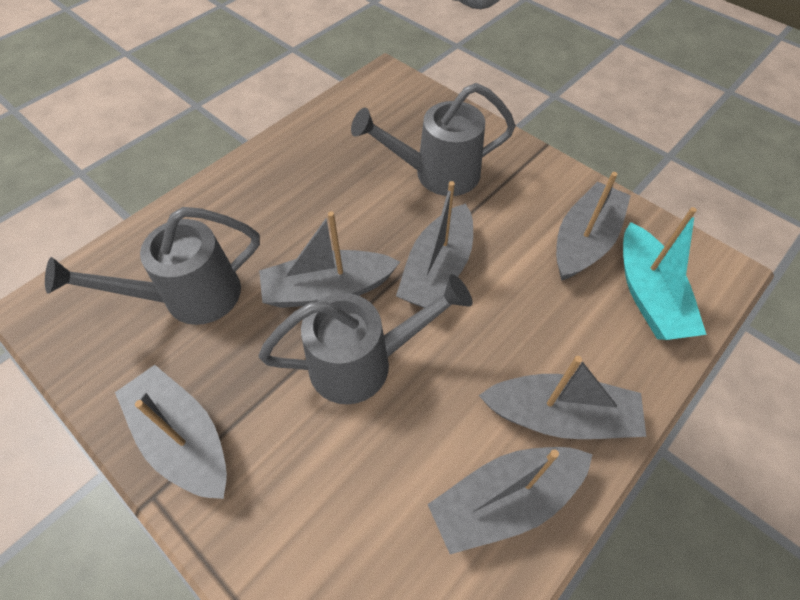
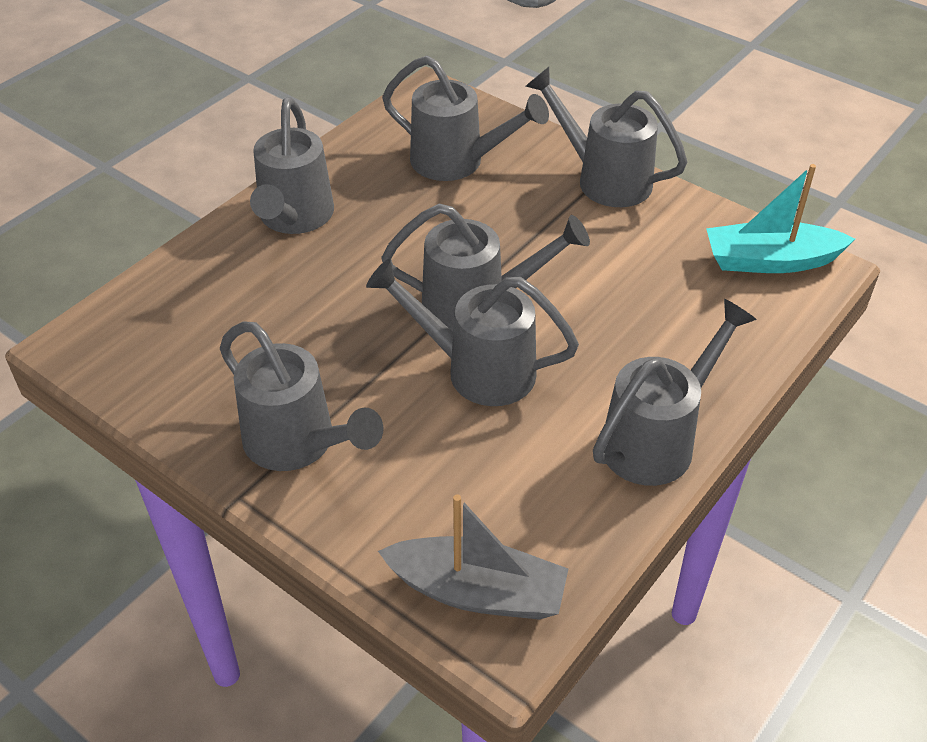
grey boat: 6 -> 1
grey watering can: 3 -> 7

